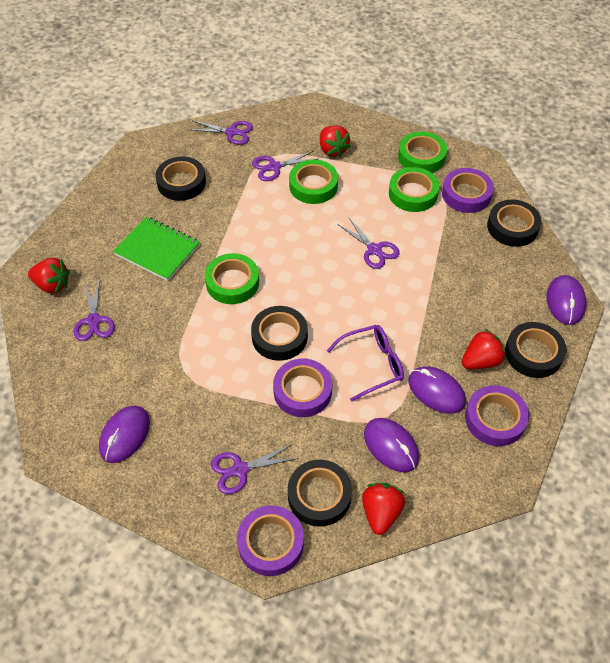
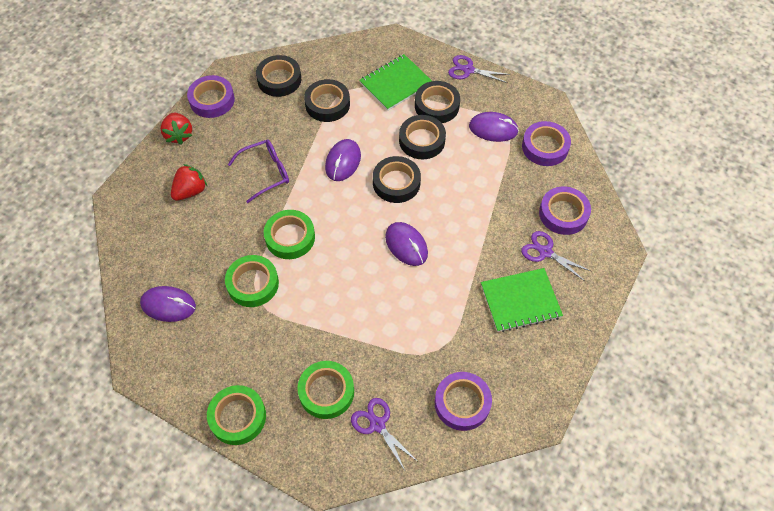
green notebook: 1 -> 2
purple scissors: 5 -> 3
red strawberry: 4 -> 2

